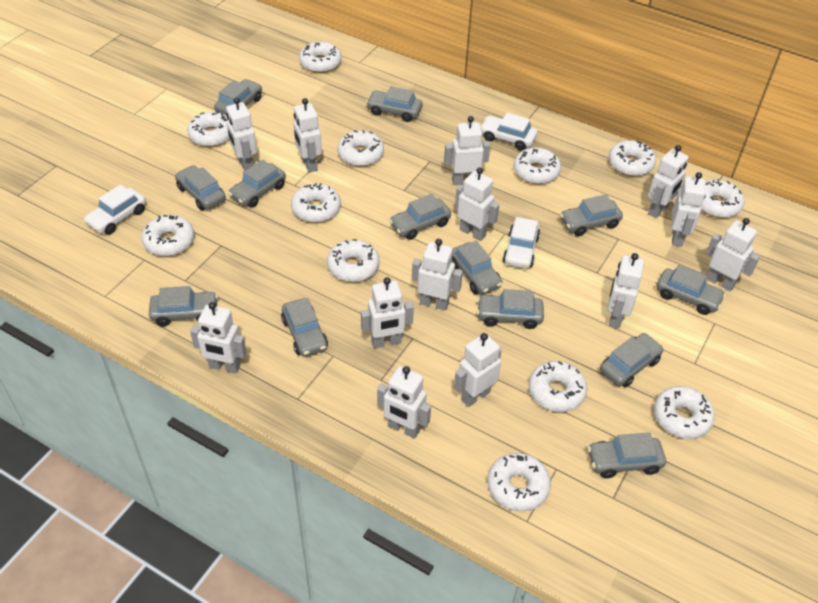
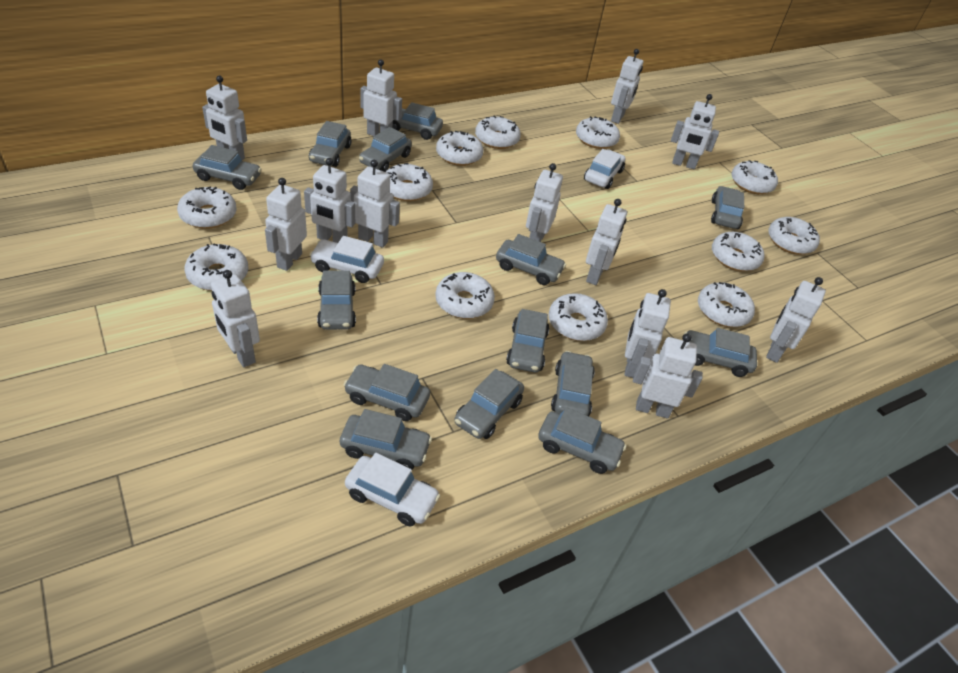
grey car: 13 -> 14

